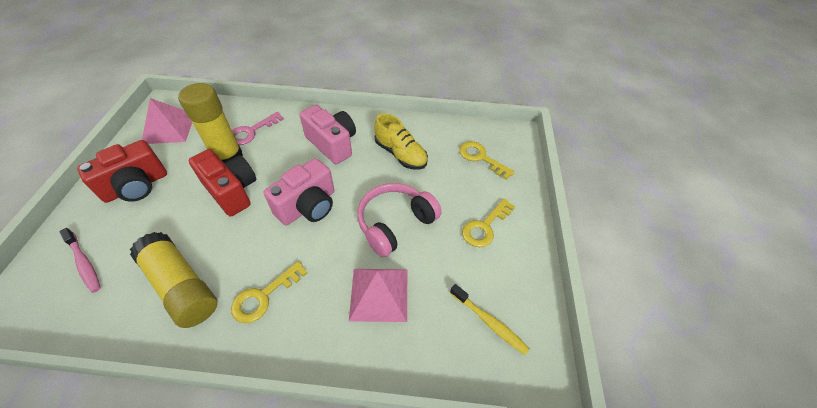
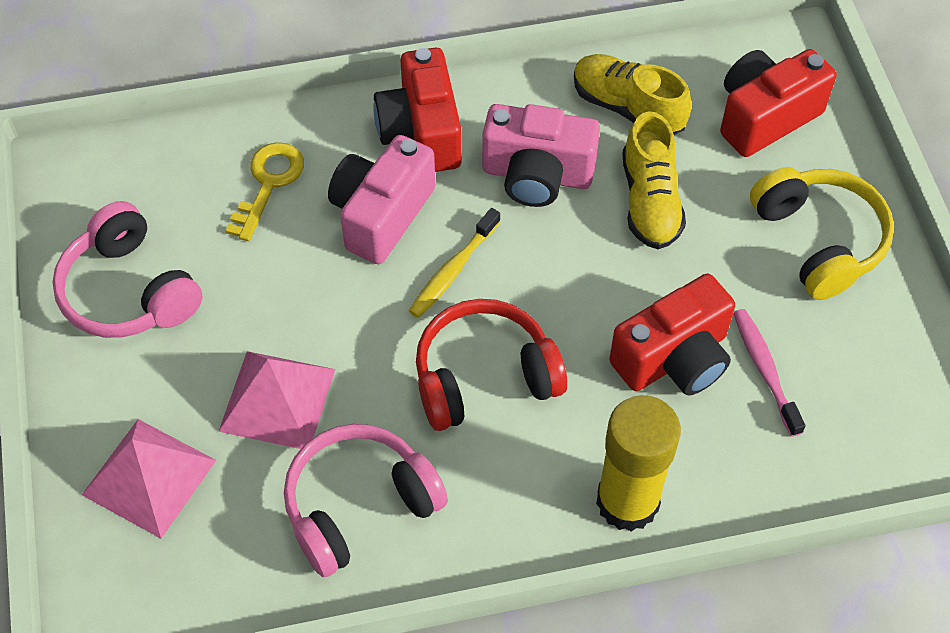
pink headphones: 1 -> 2
pink key: 1 -> 0
red camera: 2 -> 3
red headphones: 0 -> 1
yellow glue stick: 2 -> 1
yellow headphones: 0 -> 1
yellow key: 3 -> 1
yellow shoe: 1 -> 2

